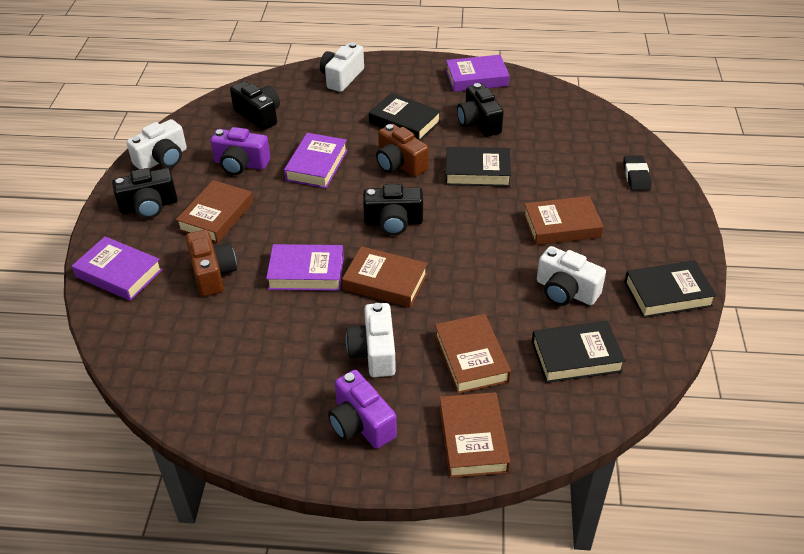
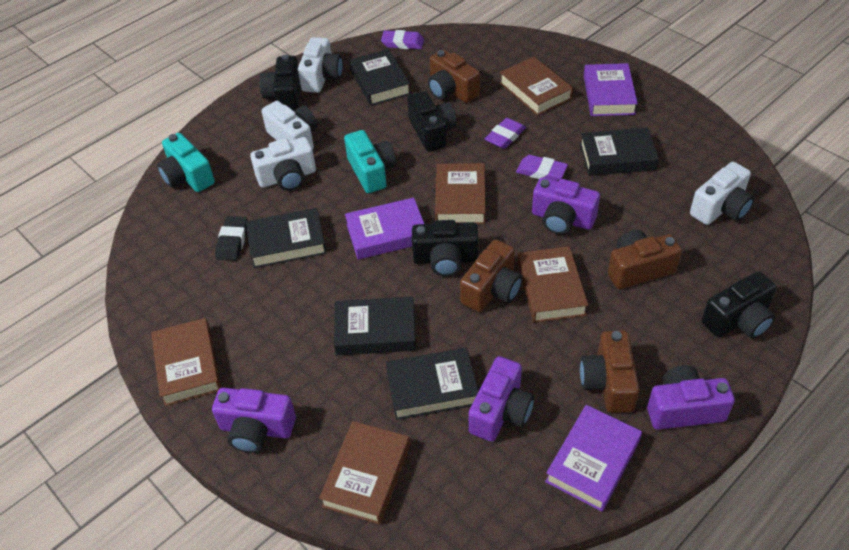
black book: 4 -> 5
brown camera: 2 -> 4
purple book: 4 -> 3
purple camera: 2 -> 4
purple eraser: 0 -> 3
turquoise camera: 0 -> 2

